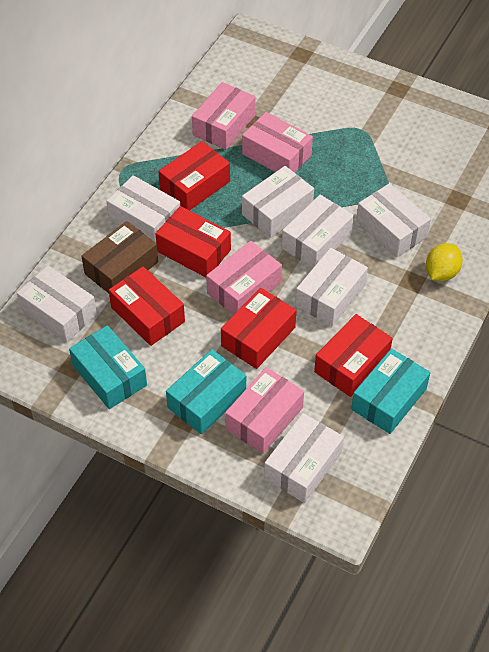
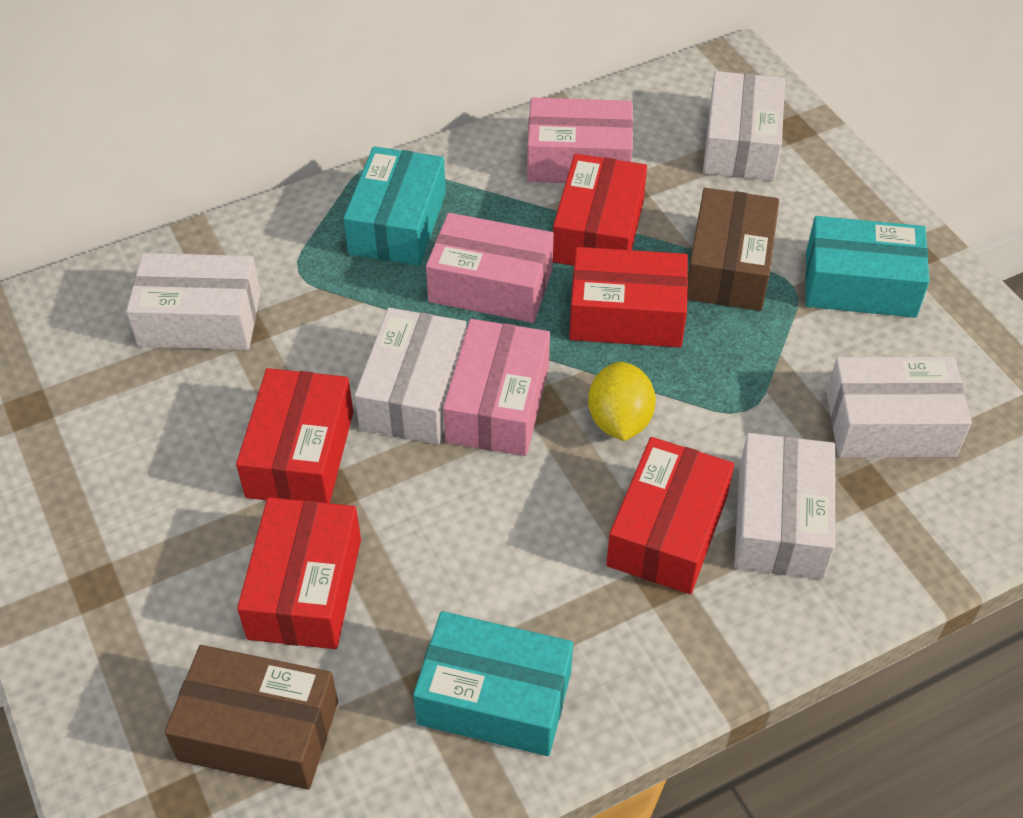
brown box: 1 -> 2
pink box: 4 -> 3
white box: 7 -> 5

